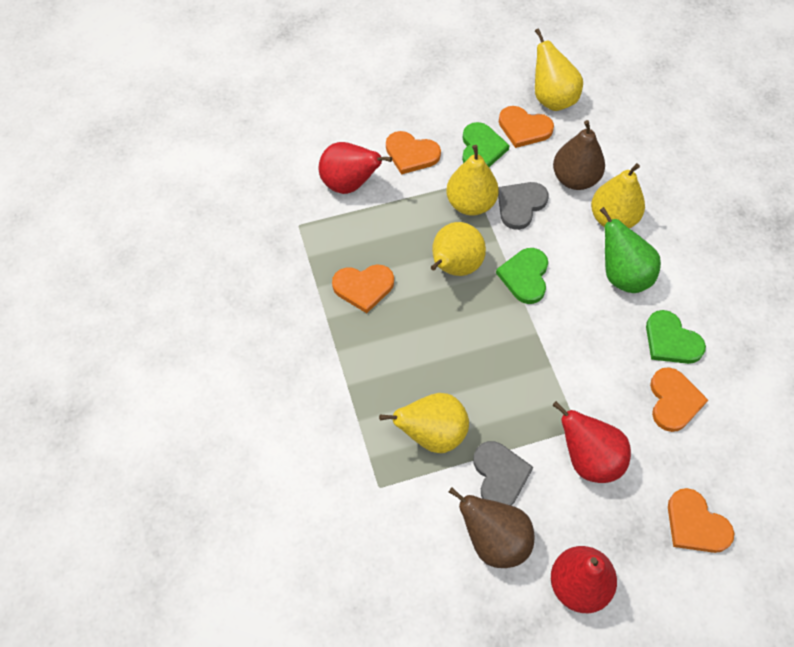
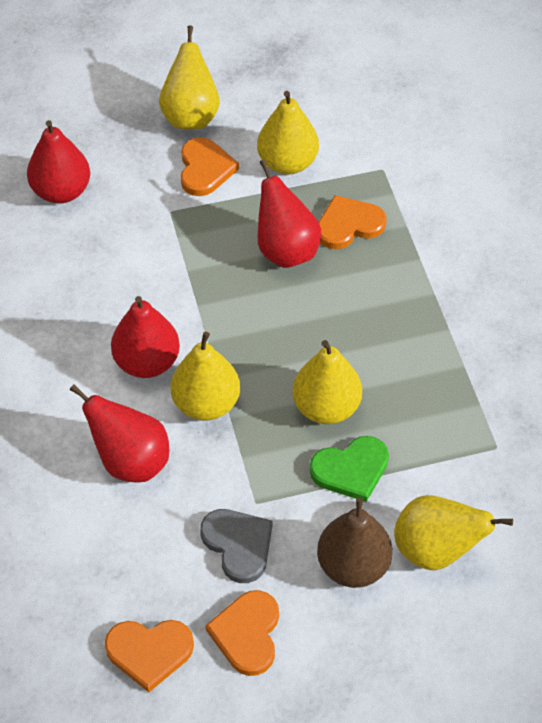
brown pear: 2 -> 1
green heart: 3 -> 1
green pear: 1 -> 0
grey heart: 2 -> 1
orange heart: 5 -> 4
red pear: 3 -> 4

